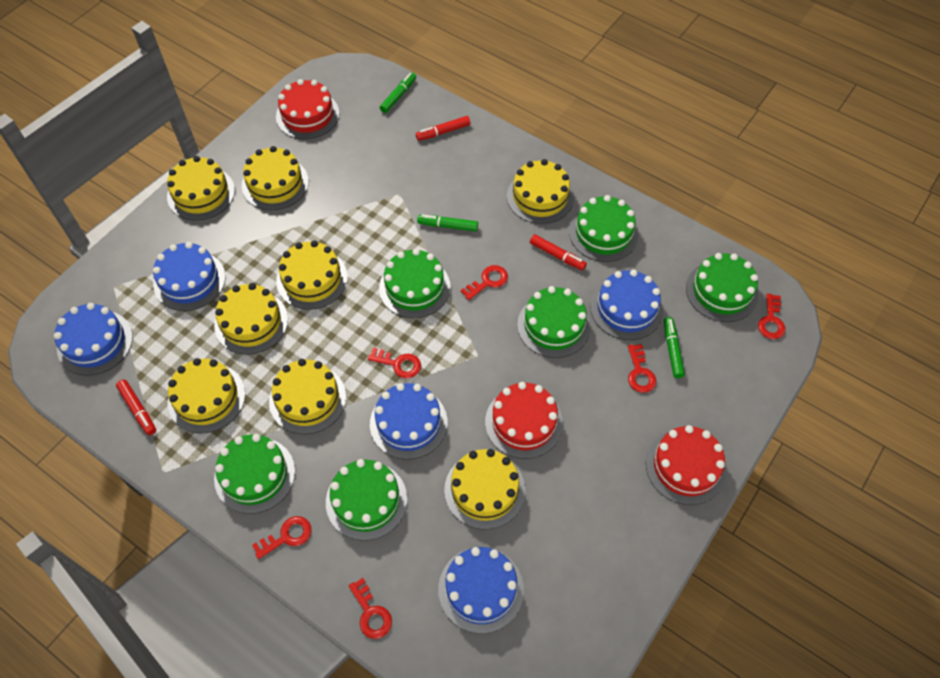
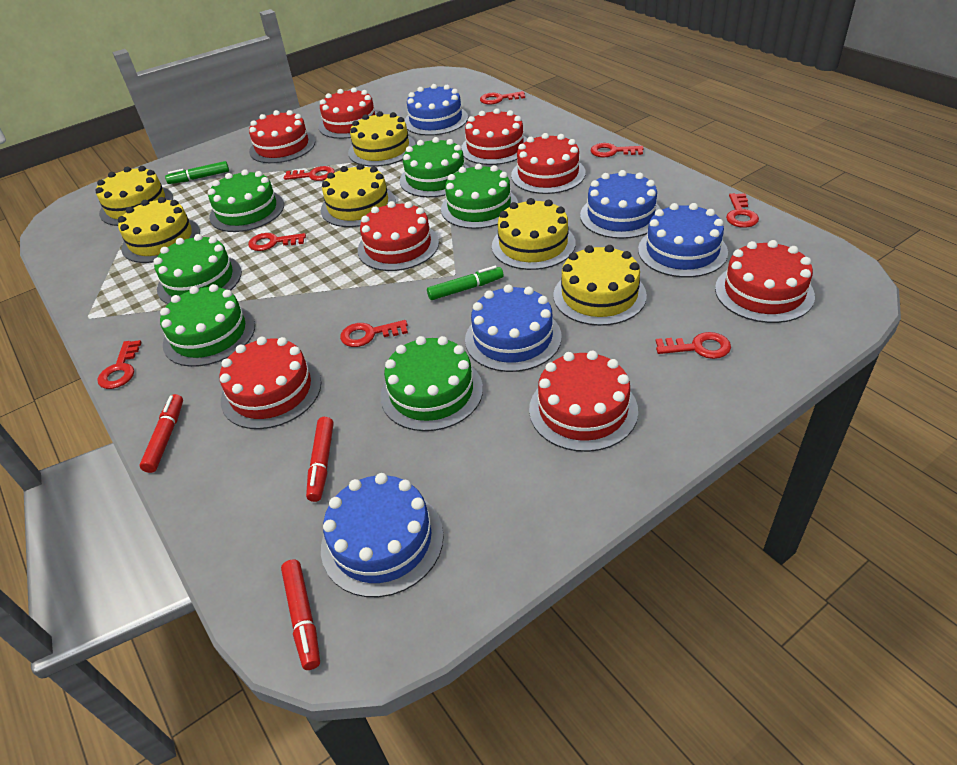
green marker: 3 -> 2
red cake: 3 -> 8
red key: 6 -> 8
yellow cake: 8 -> 6

